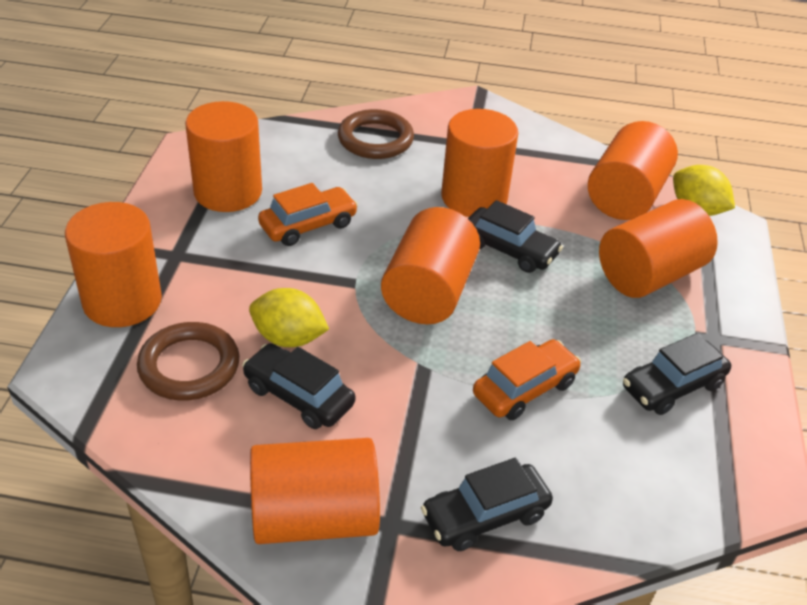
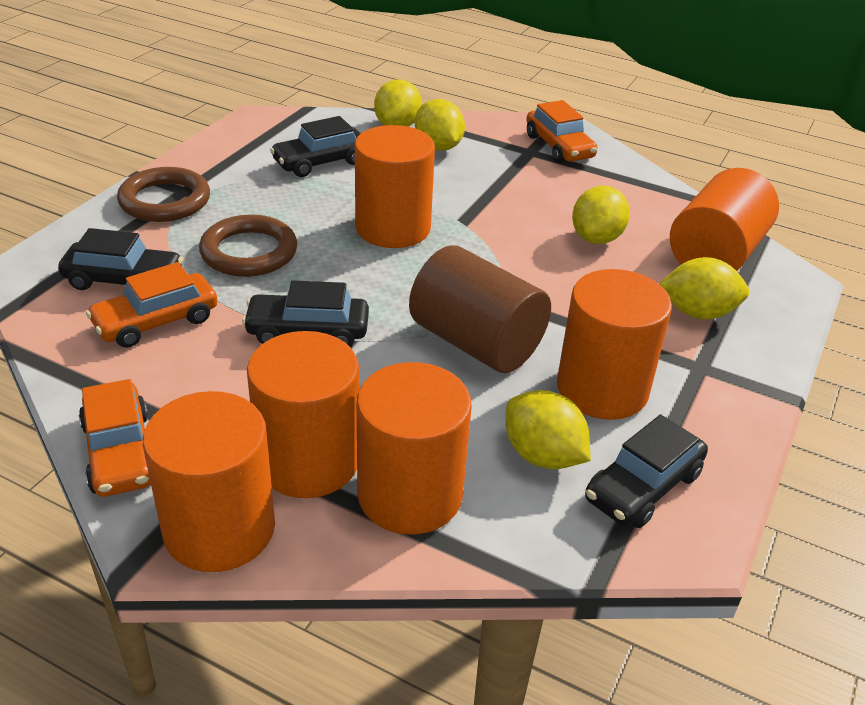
brown cylinder: 0 -> 1
orange car: 2 -> 3
orange cylinder: 7 -> 6
yellow lemon: 2 -> 5

